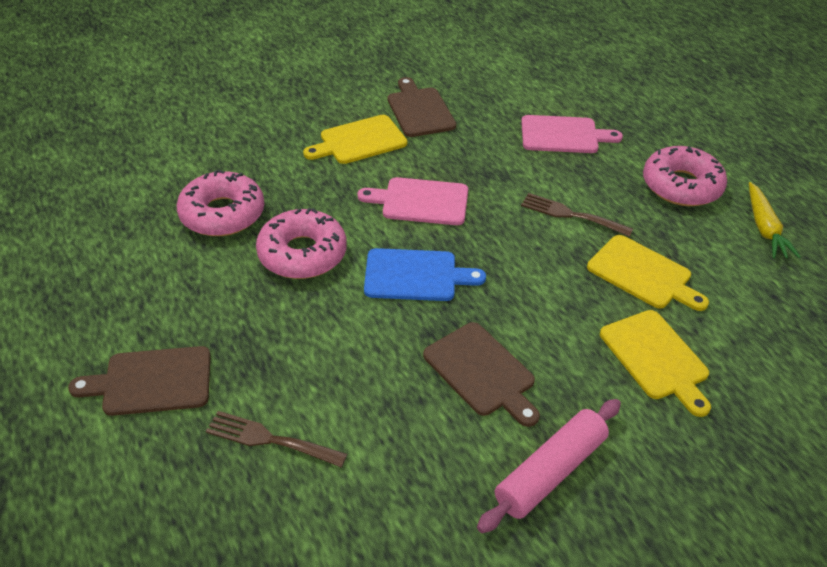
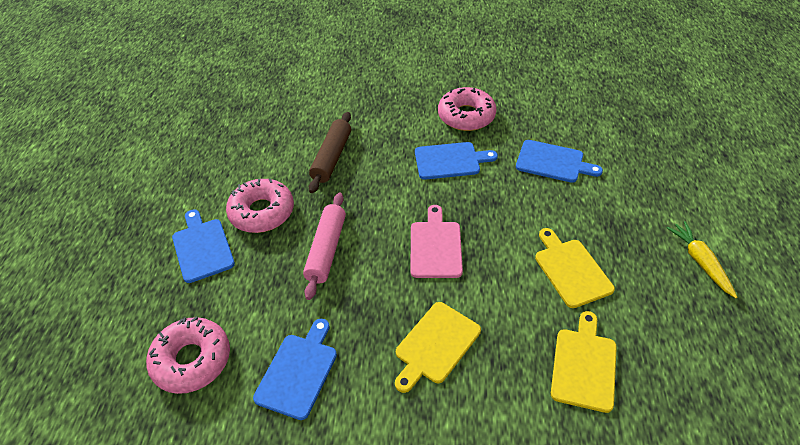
blue cutting board: 1 -> 4
brown cutting board: 3 -> 0
brown fork: 2 -> 0
brown rolling pin: 0 -> 1
pink cutting board: 2 -> 1

